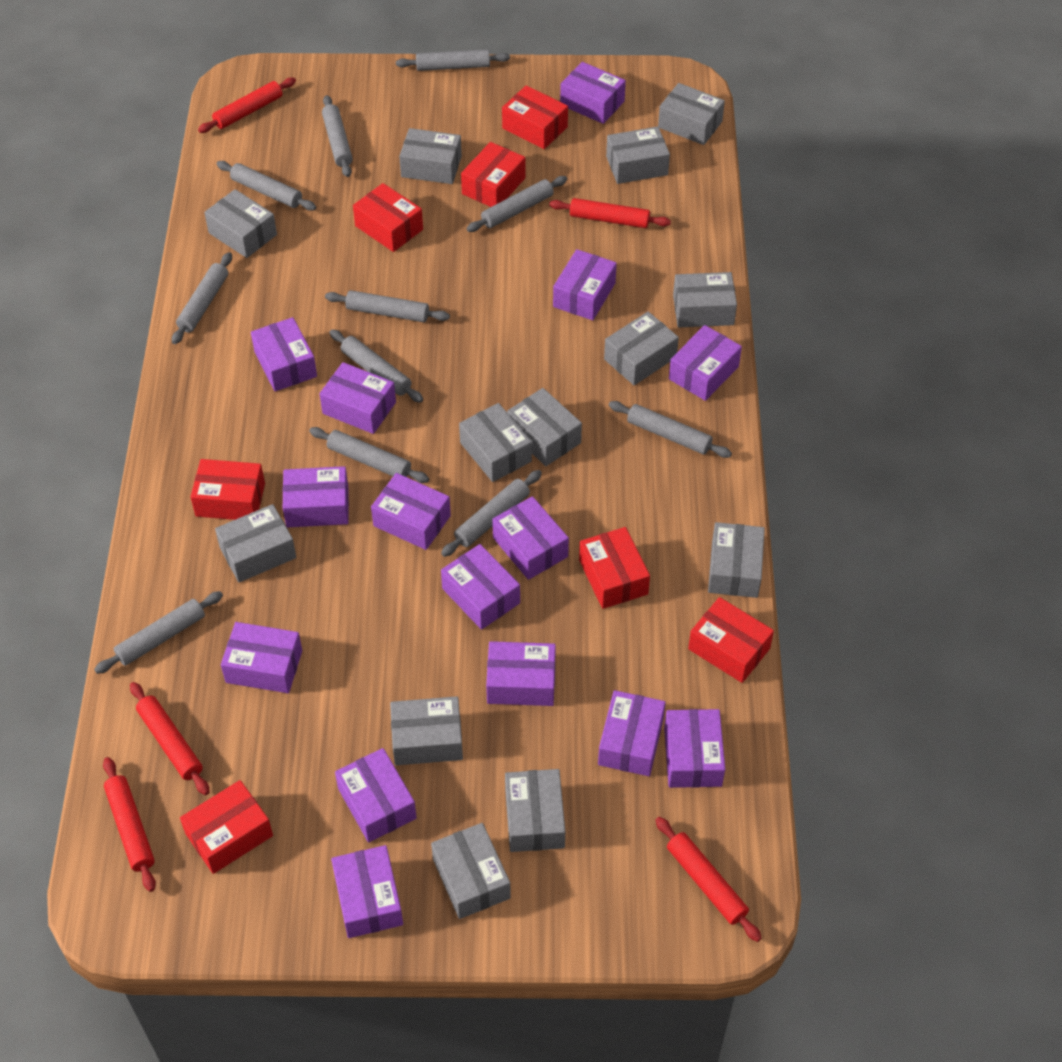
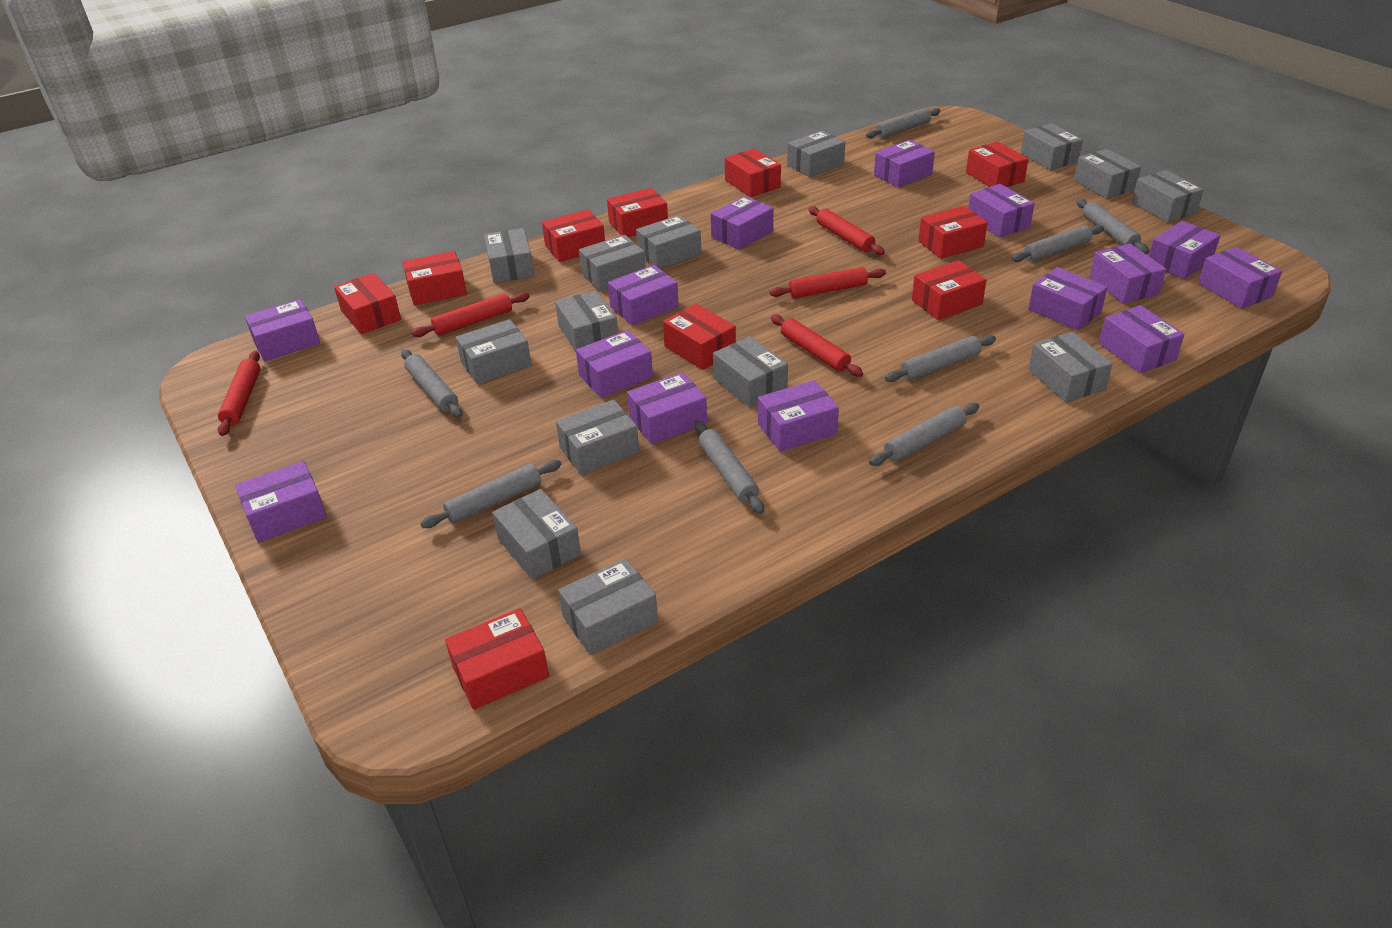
grey box: 13 -> 14
grey rolling pin: 11 -> 8
purple box: 15 -> 14
red box: 7 -> 10

